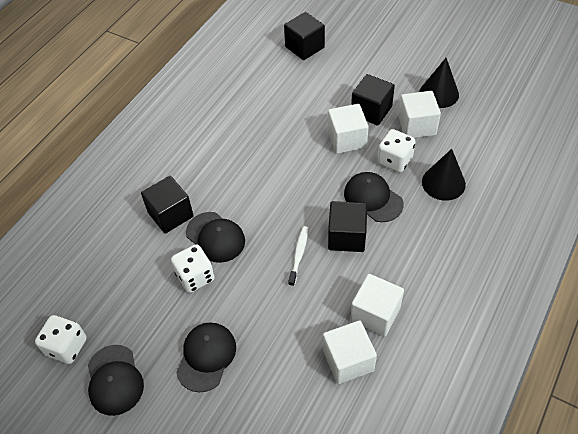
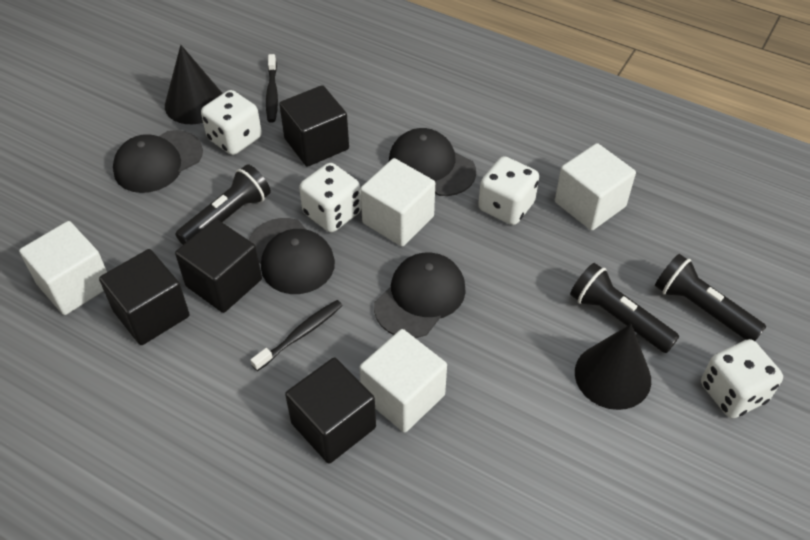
black flashlight: 0 -> 3
black toothbrush: 0 -> 2
white dice: 3 -> 4
white toothbrush: 1 -> 0

